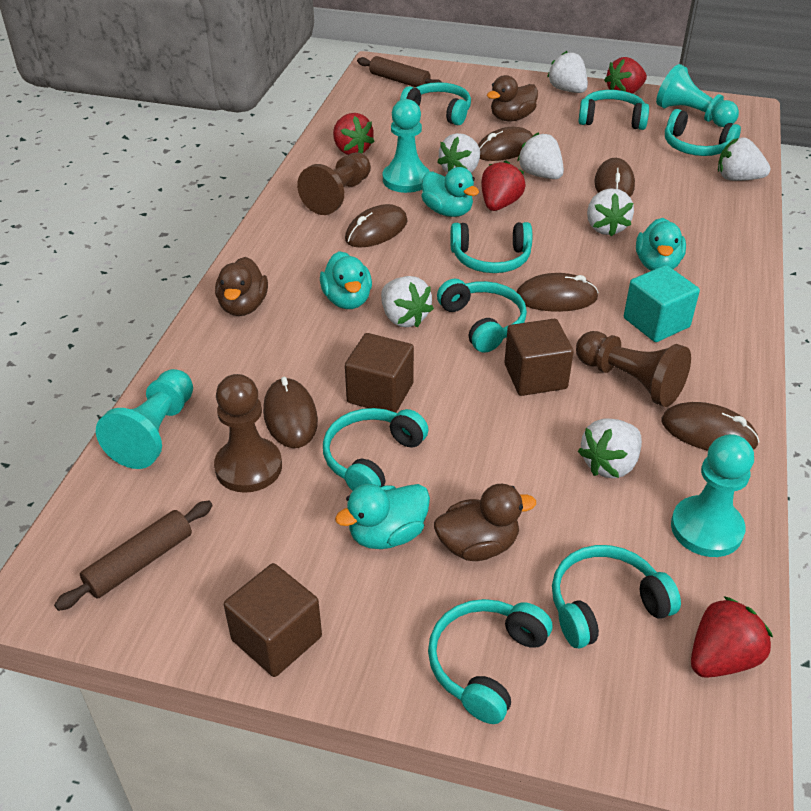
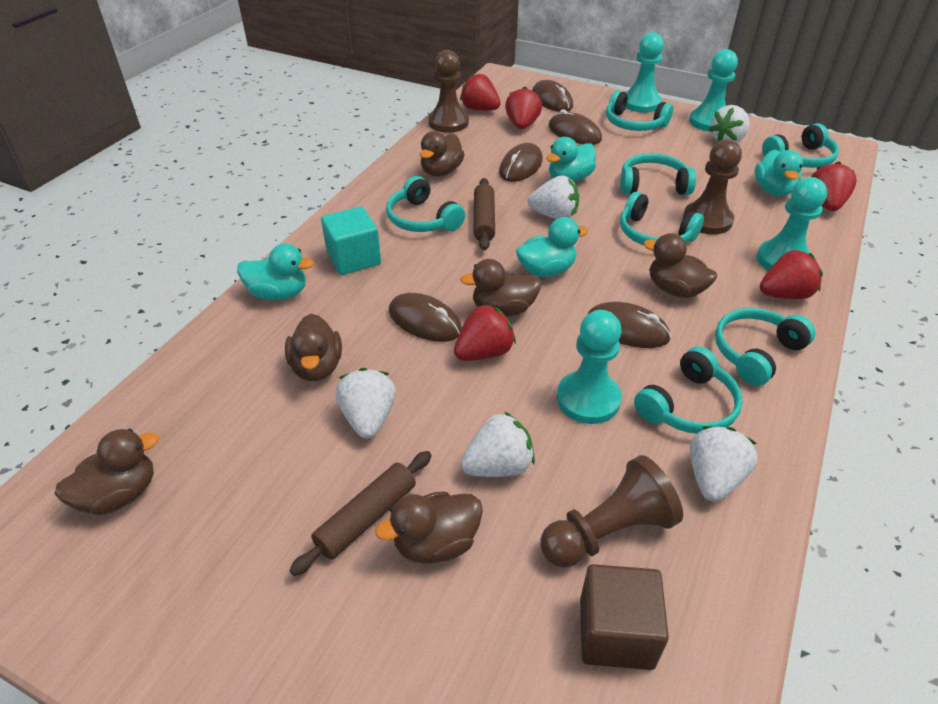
brown cube: 3 -> 1
brown duck: 3 -> 6
brown mouse: 6 -> 5
red strawberry: 4 -> 5
turquoise headphones: 8 -> 7
white strawberry: 7 -> 5

